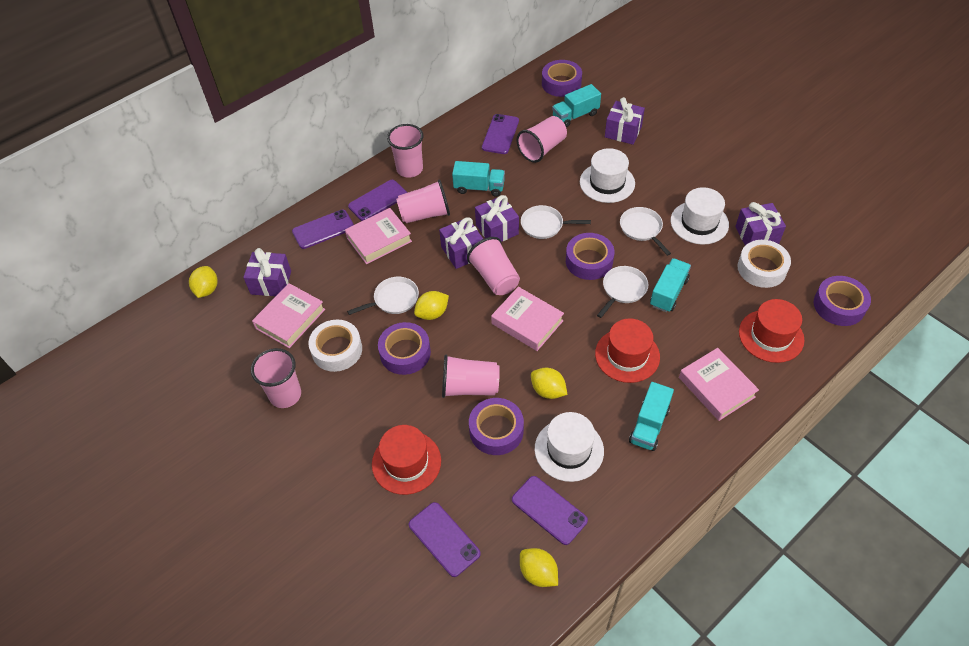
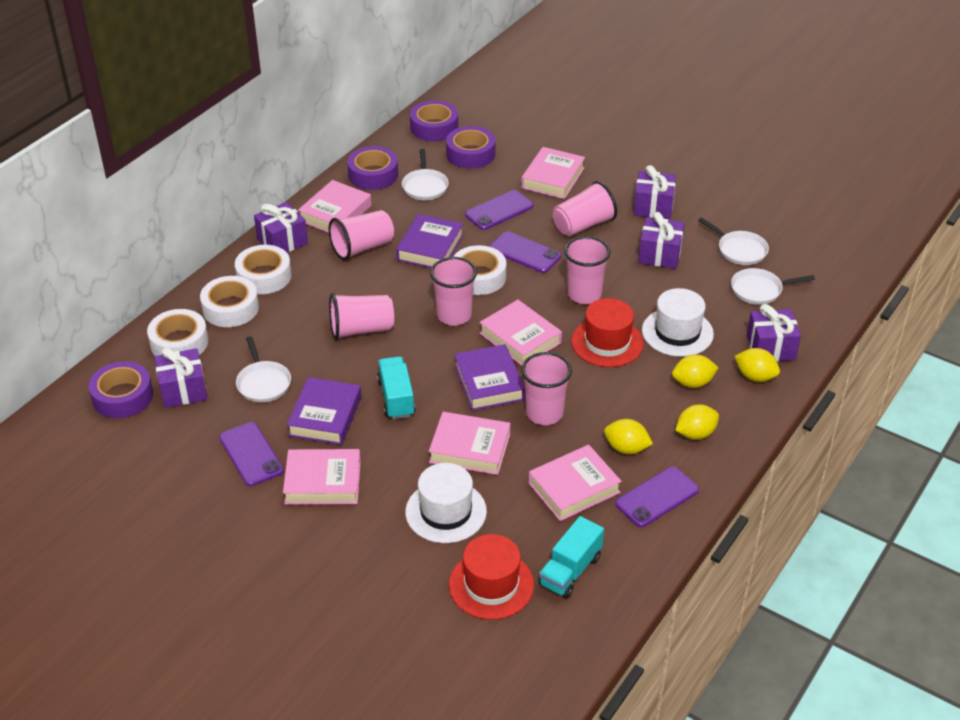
pink book: 4 -> 6
purple book: 0 -> 3
purple phone: 5 -> 4
purple tape: 5 -> 4
red hat: 3 -> 2
turquoise truck: 4 -> 2
white hat: 3 -> 2
white tape: 2 -> 4

